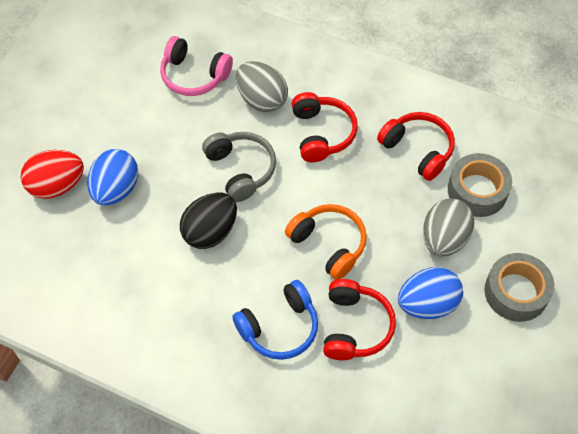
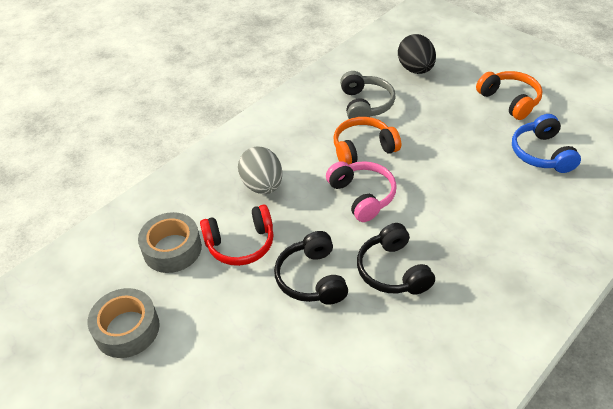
black headphones: 0 -> 2
blue egg: 2 -> 0
grey egg: 2 -> 1
orange headphones: 1 -> 2
red egg: 1 -> 0
red headphones: 3 -> 1

